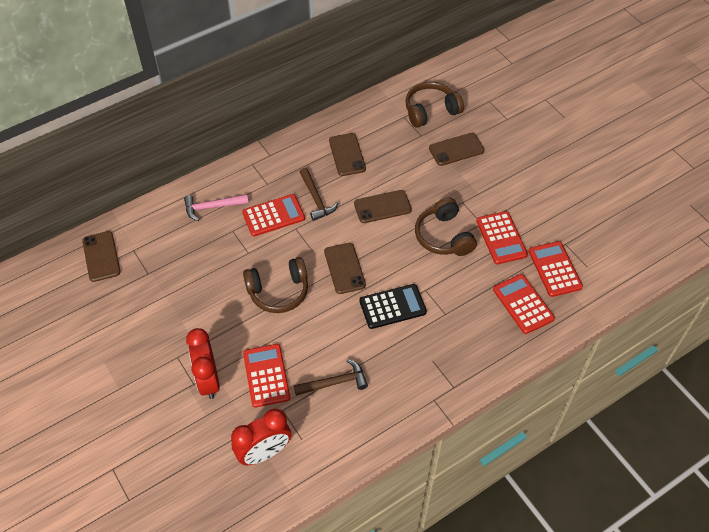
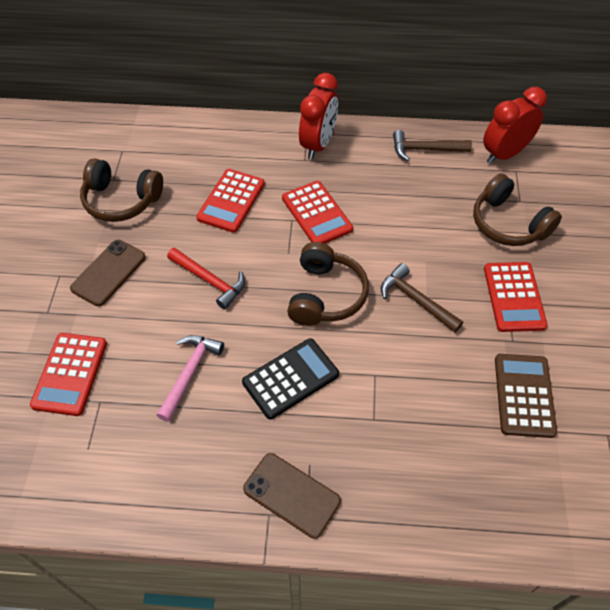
brown calculator: 0 -> 1
brown phone: 5 -> 2
red calculator: 5 -> 4
red hammer: 0 -> 1

